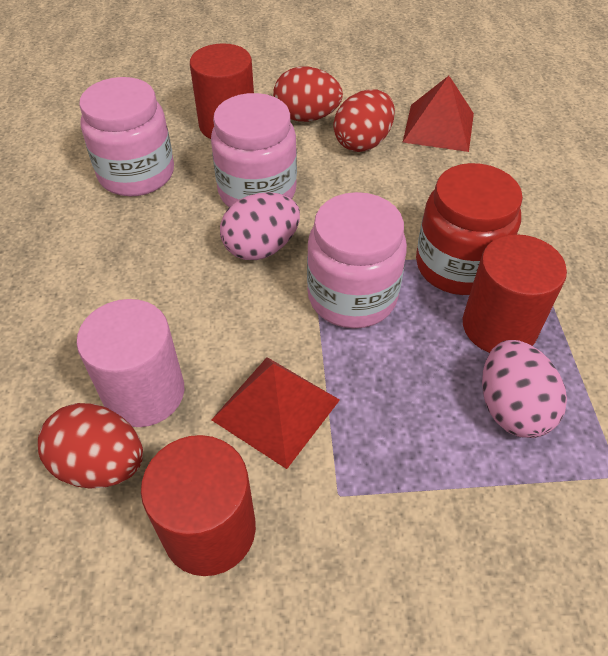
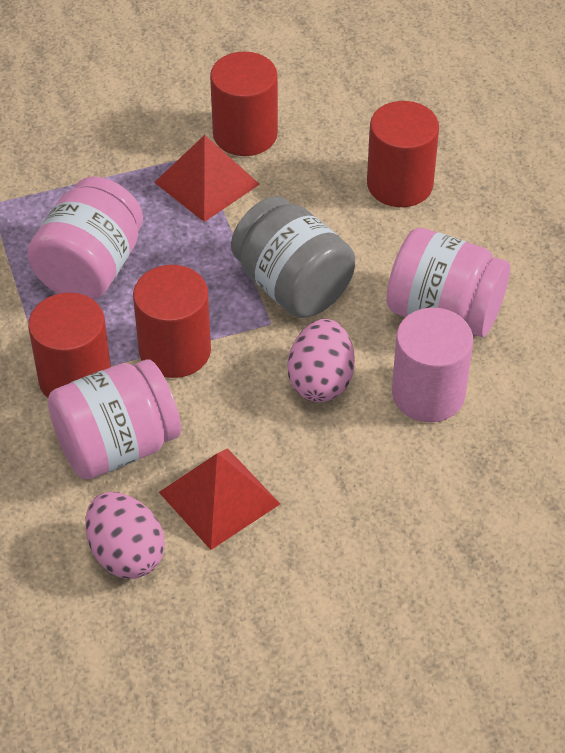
grey jar: 0 -> 1
red cylinder: 3 -> 4
red egg: 3 -> 0
red jar: 1 -> 0

